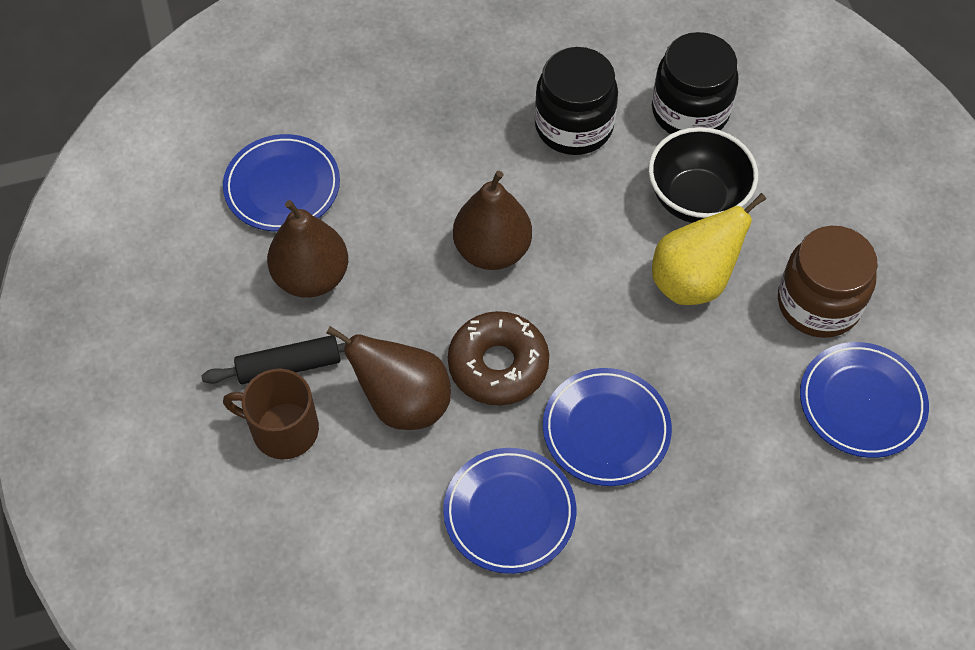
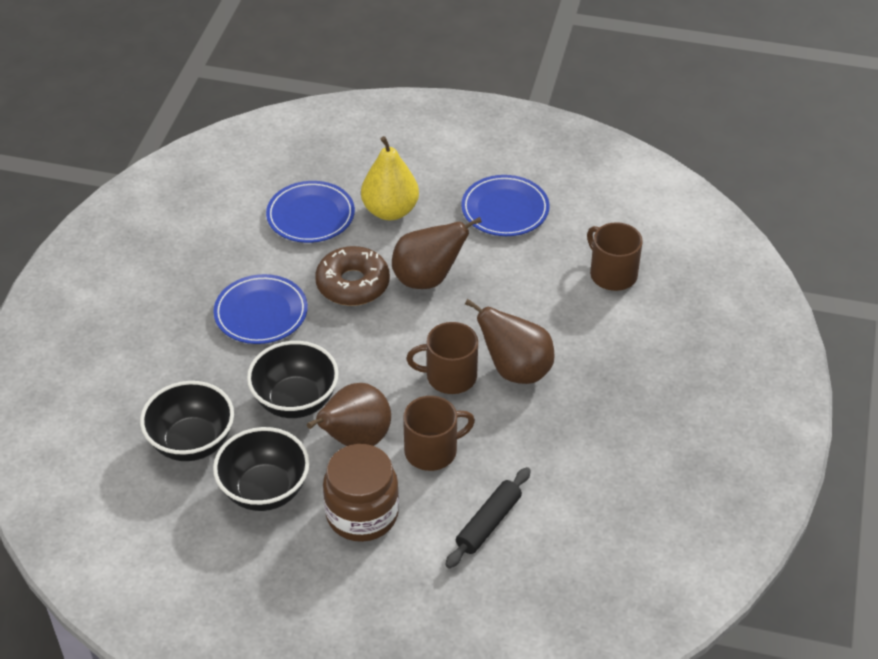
black bowl: 1 -> 3
black jar: 2 -> 0
blue plate: 4 -> 3
brown mug: 1 -> 3

